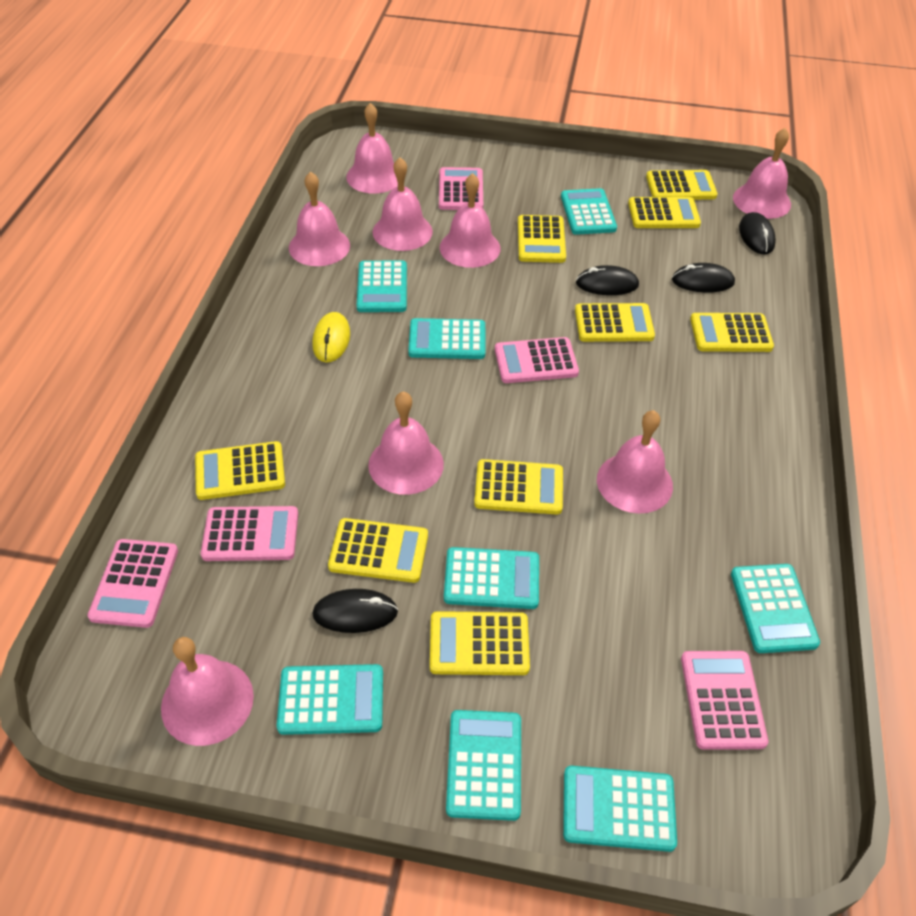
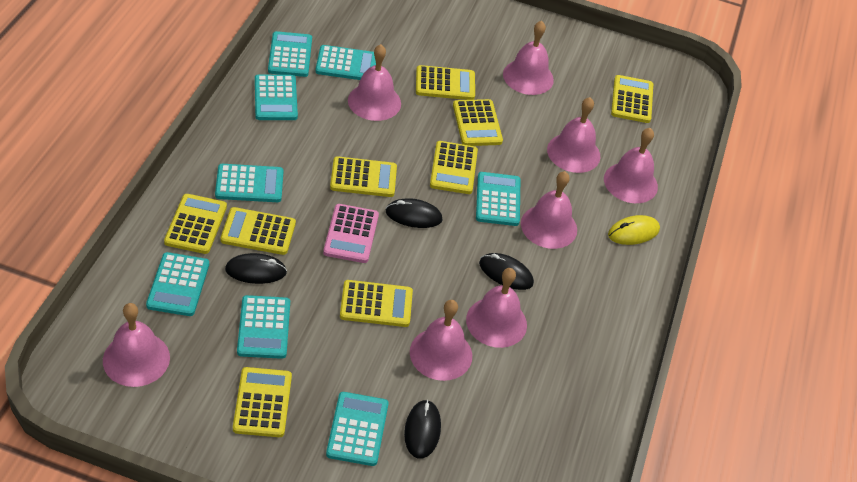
pink calculator: 5 -> 1

